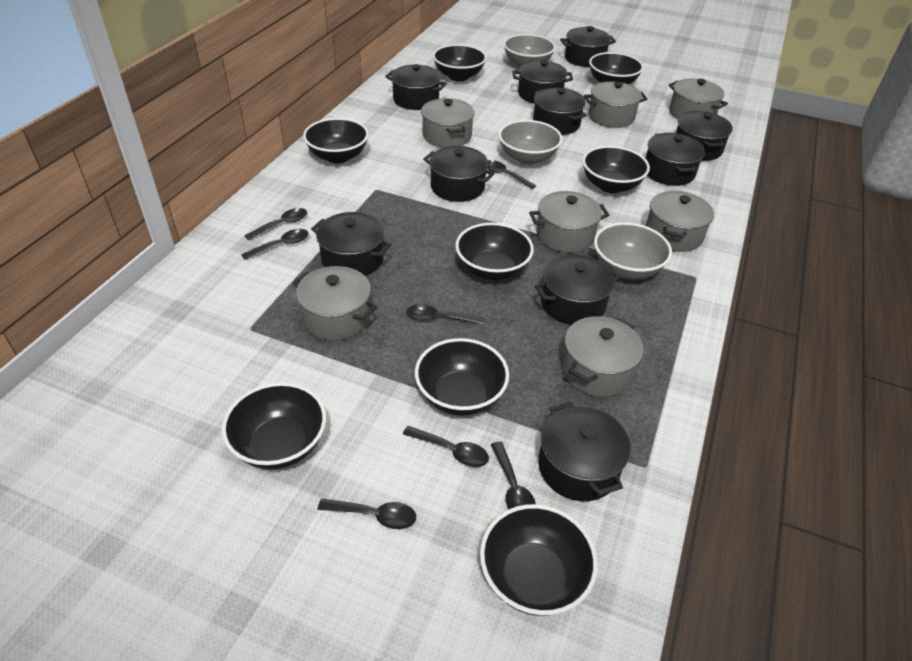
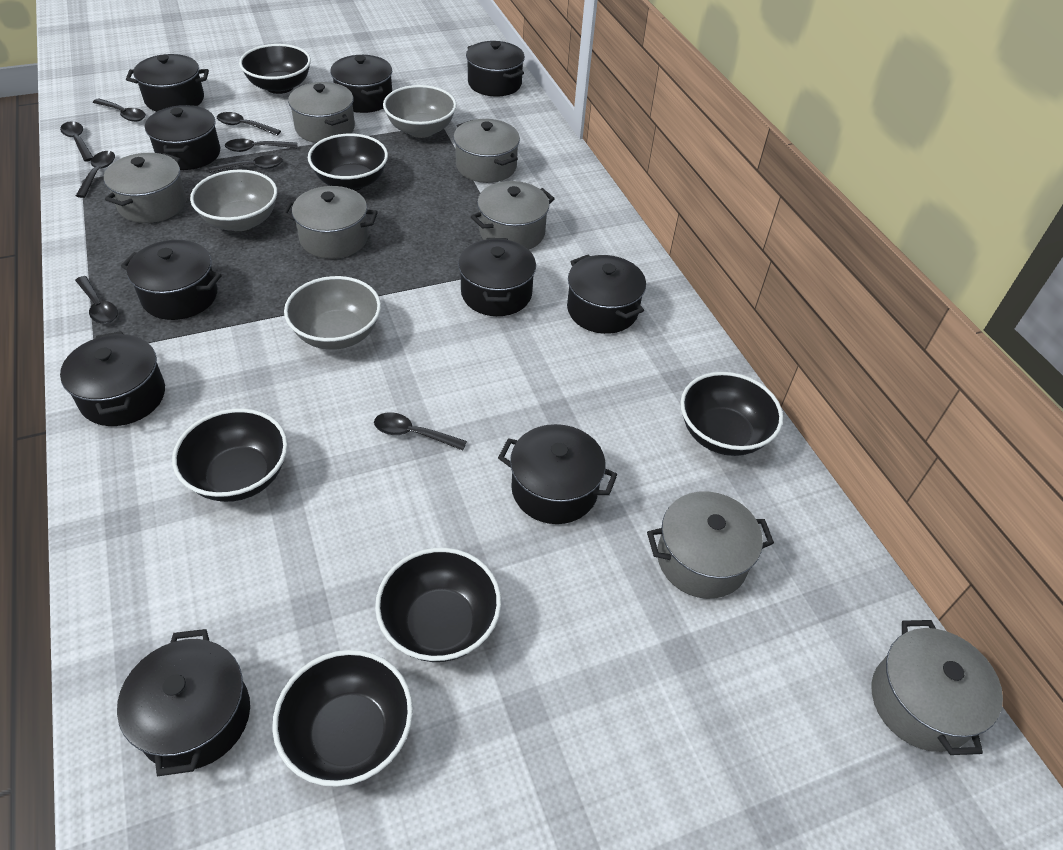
black bowl: 8 -> 6
black spoon: 7 -> 8

